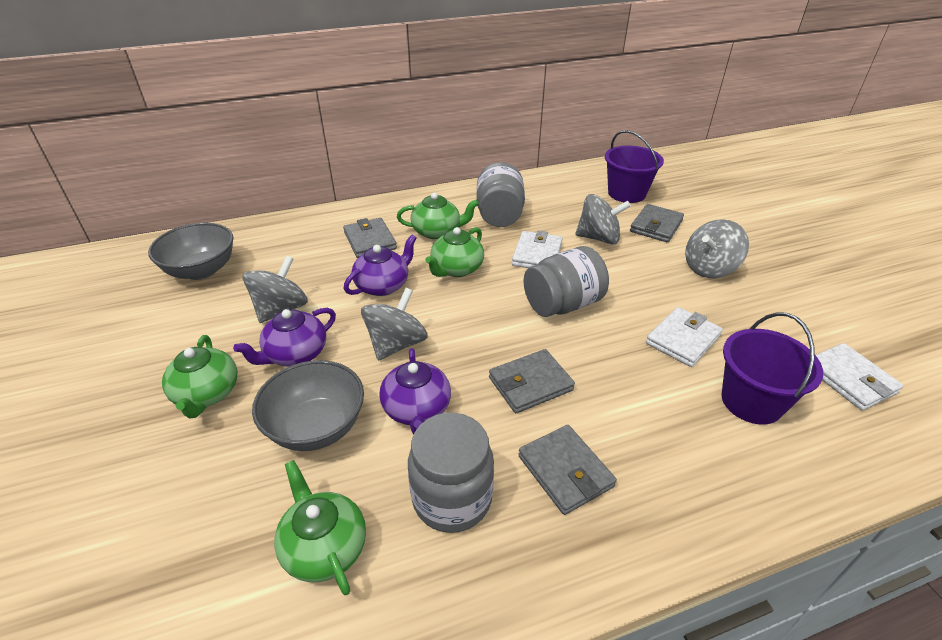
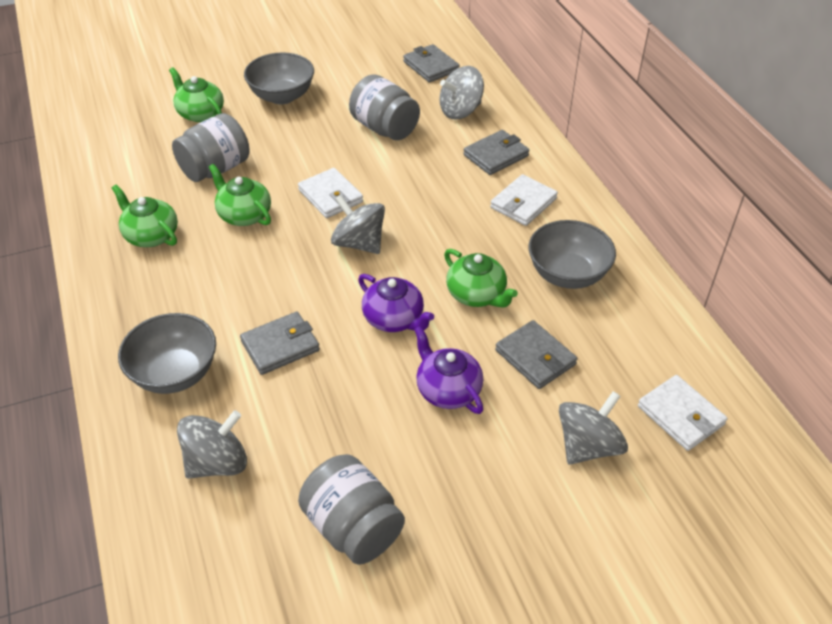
grey bowl: 2 -> 3
purple bucket: 2 -> 0
purple teapot: 3 -> 2

